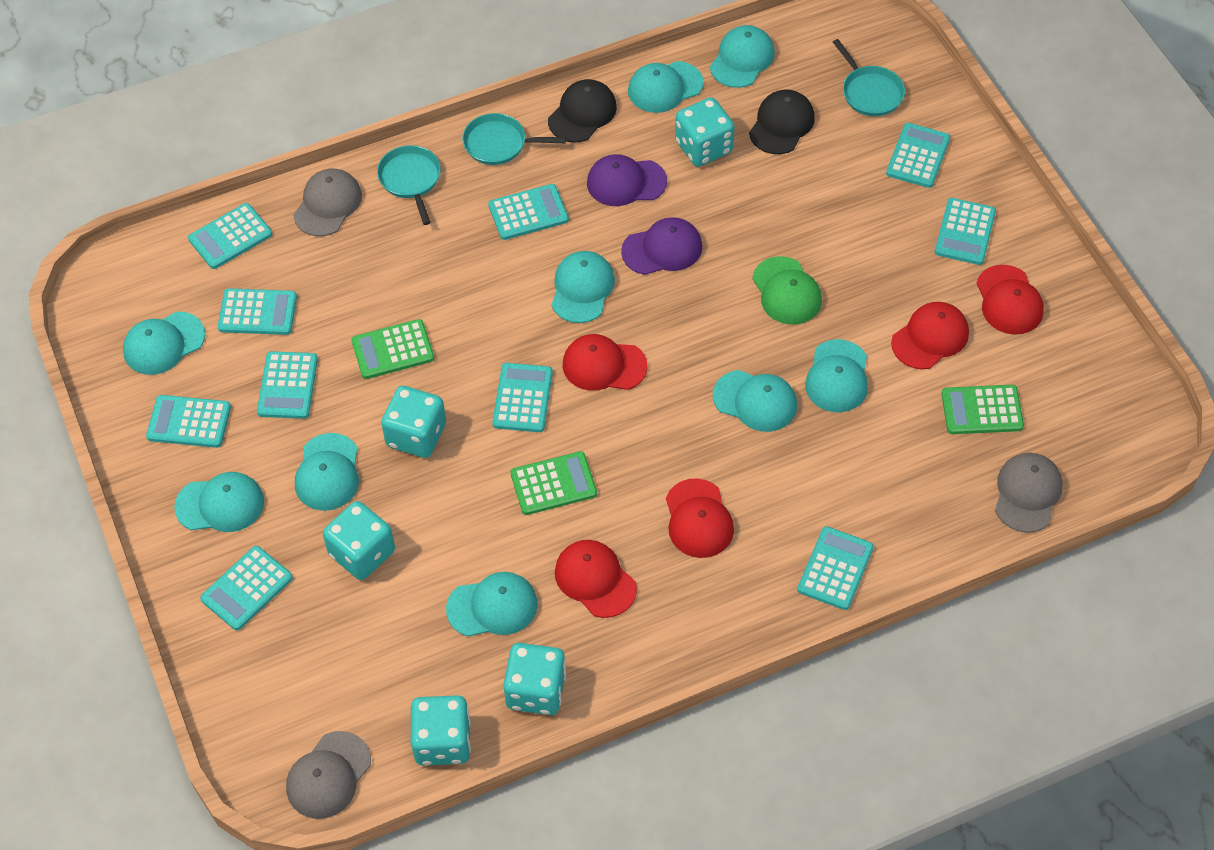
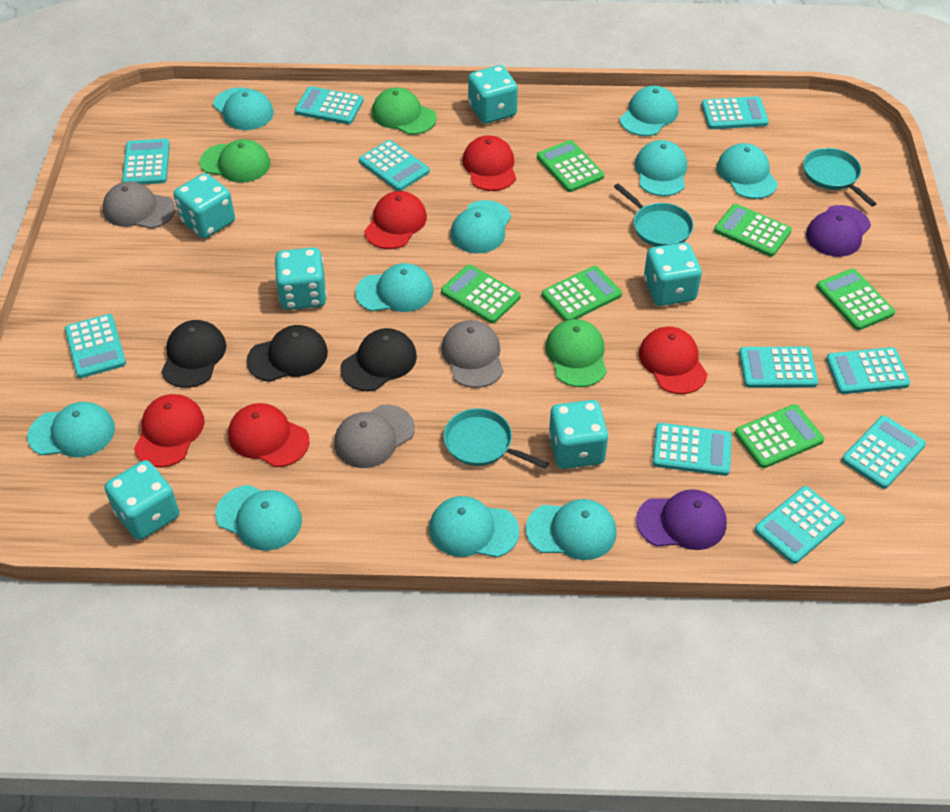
black cap: 2 -> 3
green calculator: 3 -> 6
green cap: 1 -> 3
turquoise cap: 9 -> 10
turquoise dice: 5 -> 6

